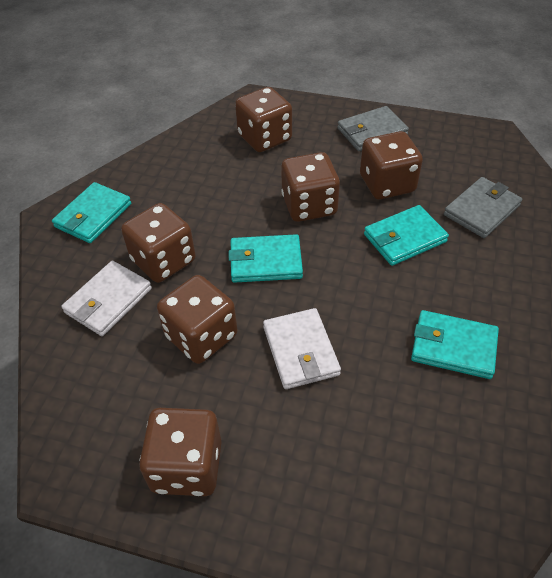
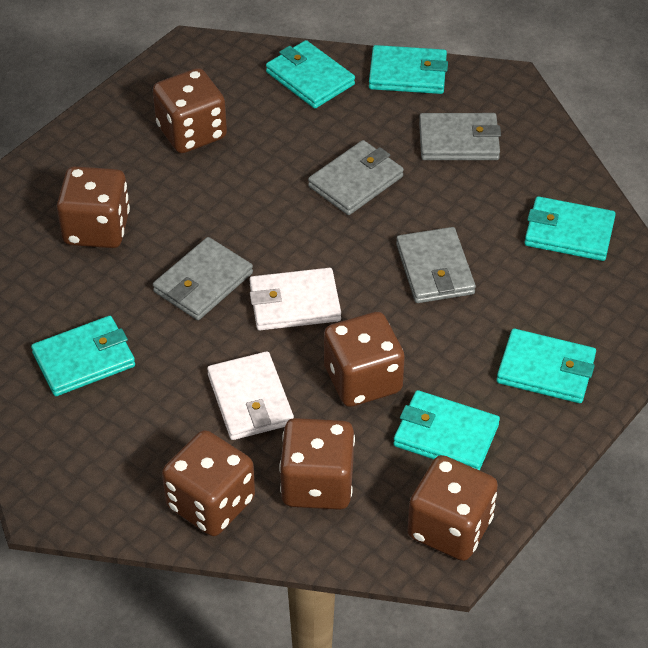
grey wallet: 2 -> 4
turquoise wallet: 4 -> 6

